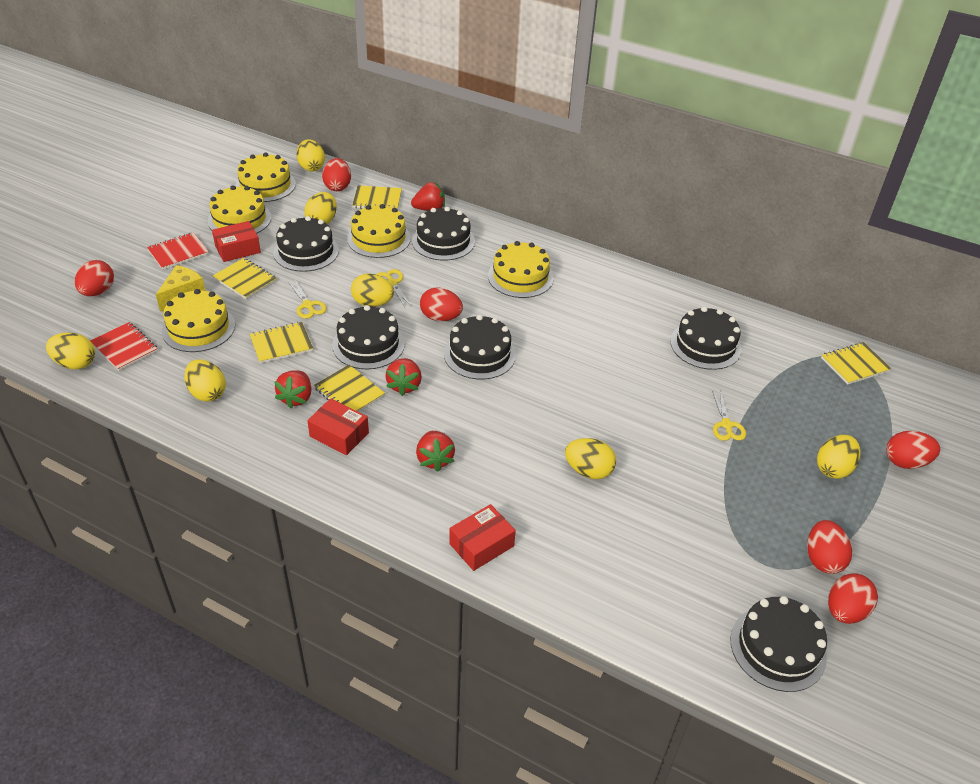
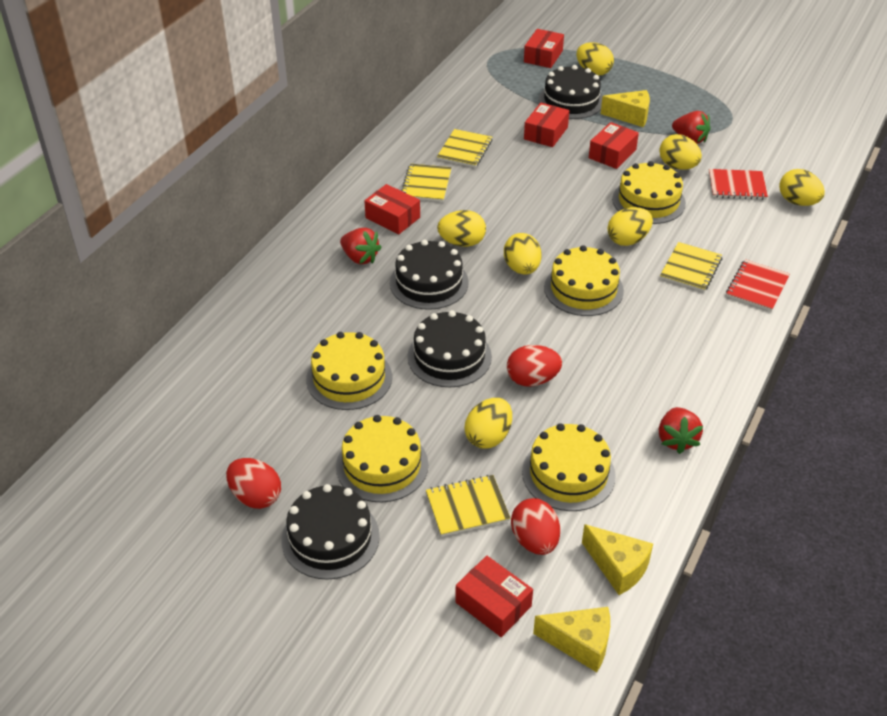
black cake: 6 -> 4
red box: 3 -> 5
red egg: 6 -> 3
red strawberry: 4 -> 3
yellow cheese: 1 -> 3
yellow notebook: 5 -> 4
yellow scissors: 3 -> 0

